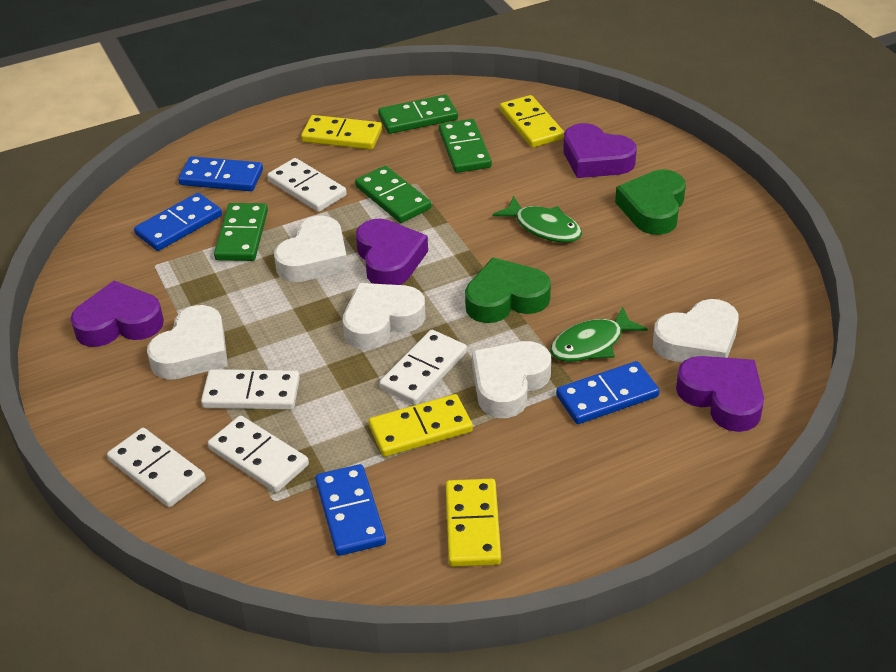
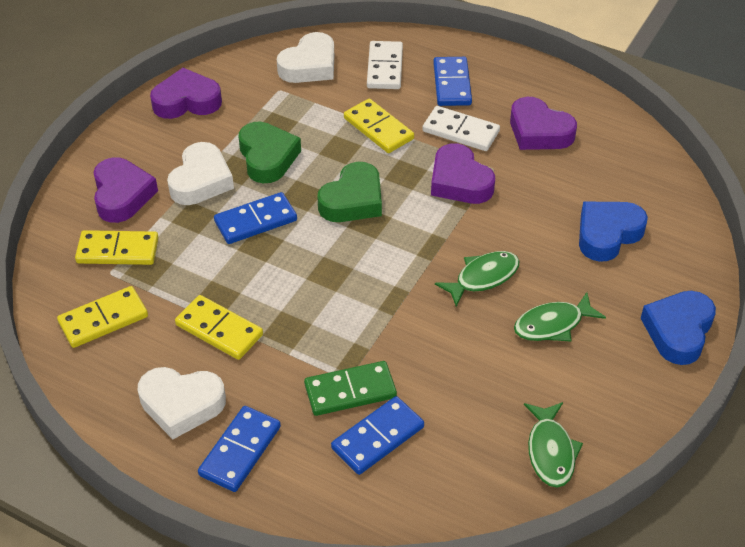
blue heart: 0 -> 2
green domino: 4 -> 1
green fish: 2 -> 3
white domino: 5 -> 2
white heart: 5 -> 3

